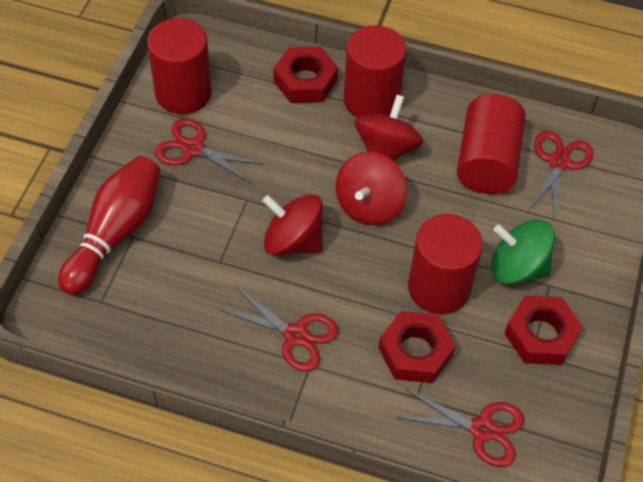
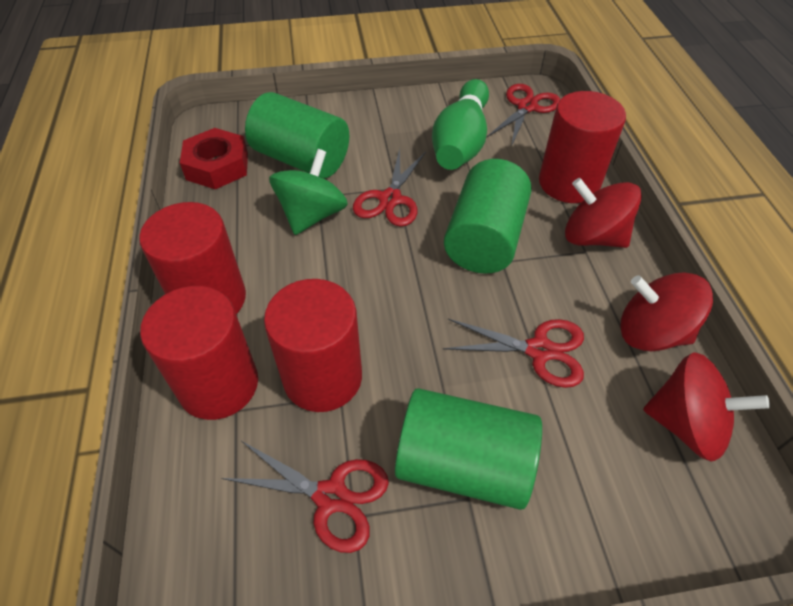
green bowling pin: 0 -> 1
green cylinder: 0 -> 3
red bowling pin: 1 -> 0
red nut: 3 -> 1

